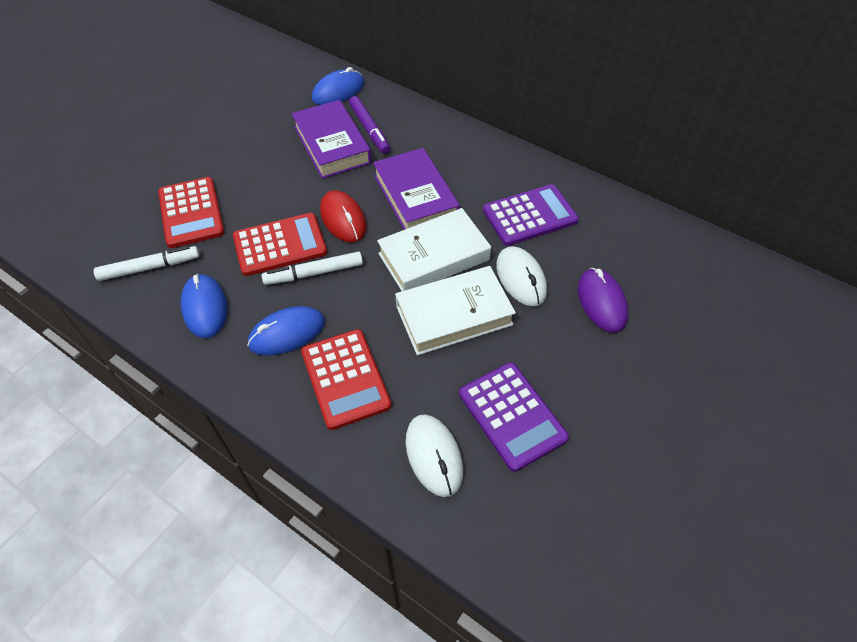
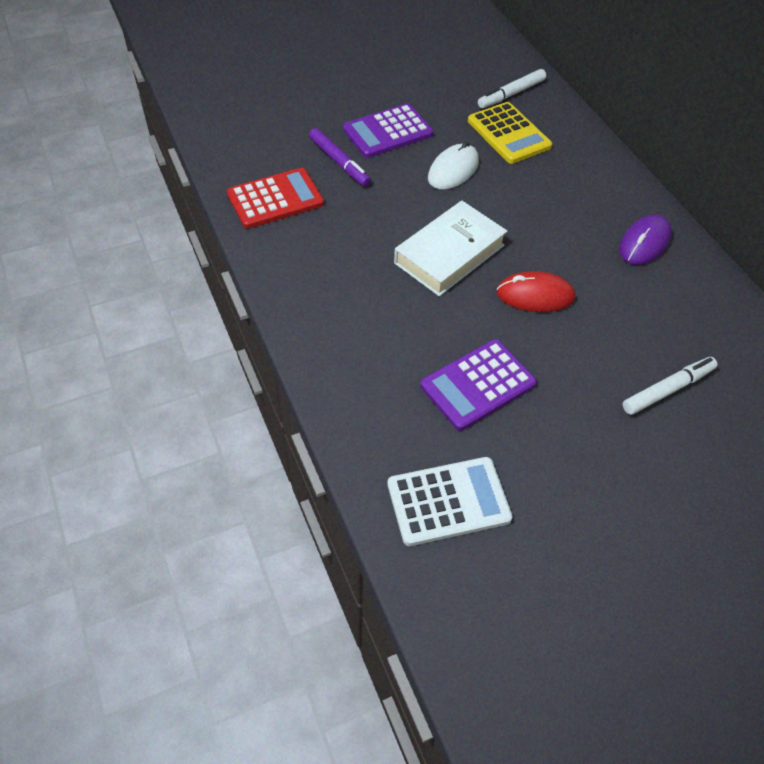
blue mouse: 3 -> 0
purple book: 2 -> 0
red calculator: 3 -> 1
white book: 2 -> 1
white calculator: 0 -> 1
white mouse: 2 -> 1
yellow calculator: 0 -> 1

